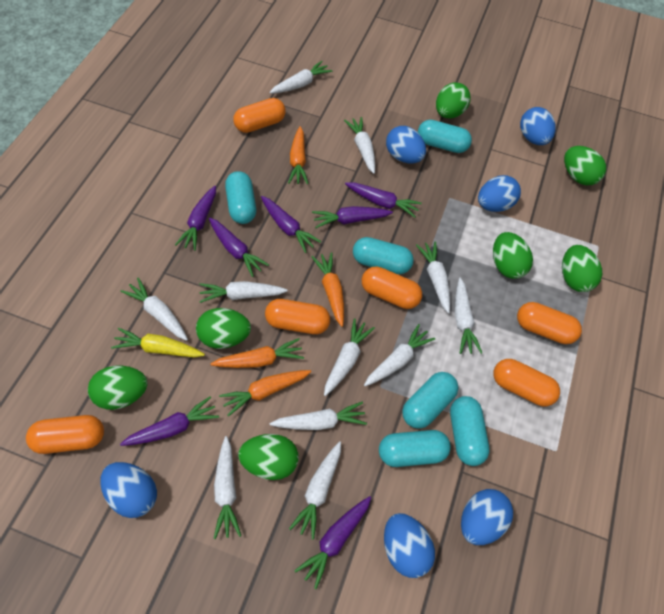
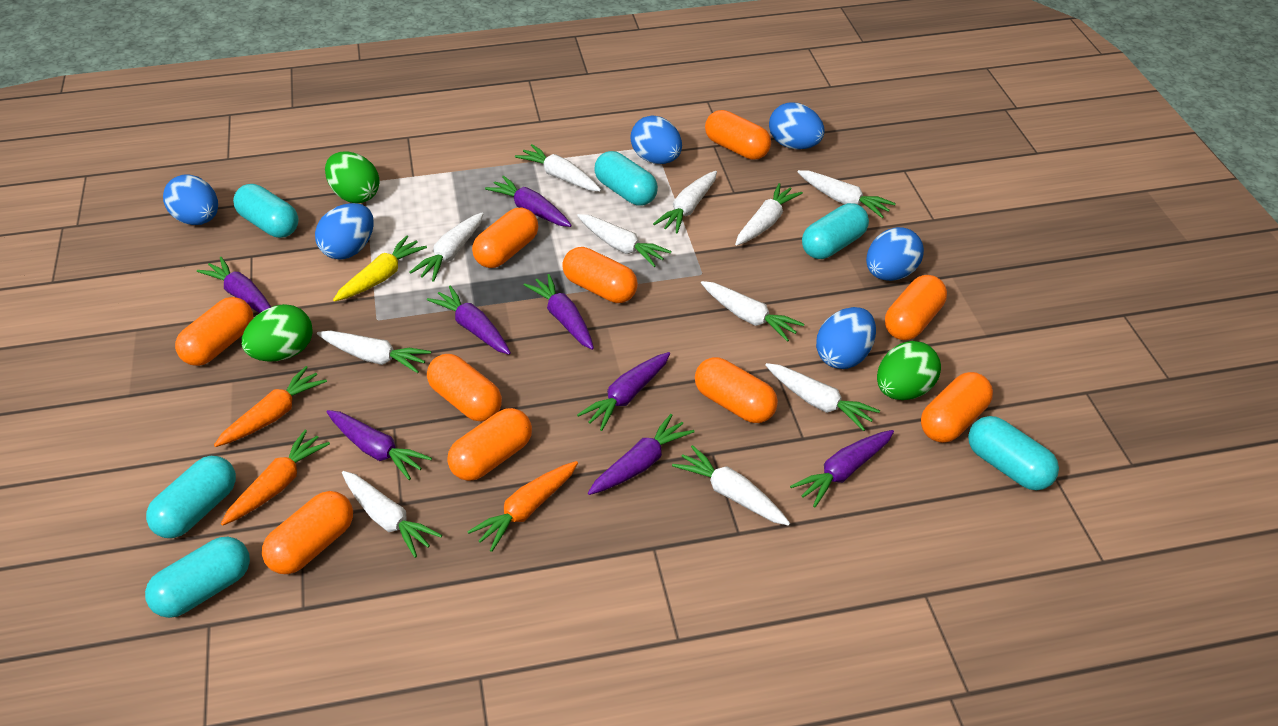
green egg: 7 -> 3
orange capsule: 6 -> 10
orange carrot: 4 -> 3
purple carrot: 7 -> 8

